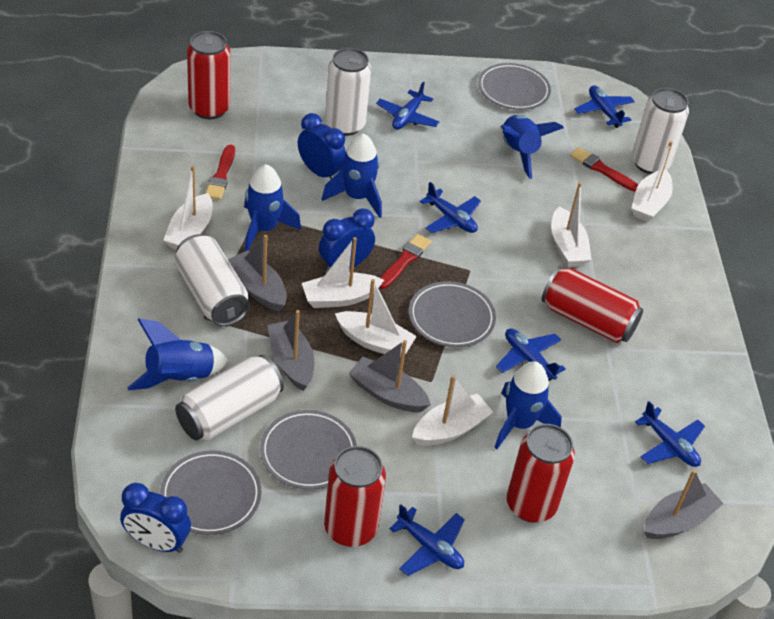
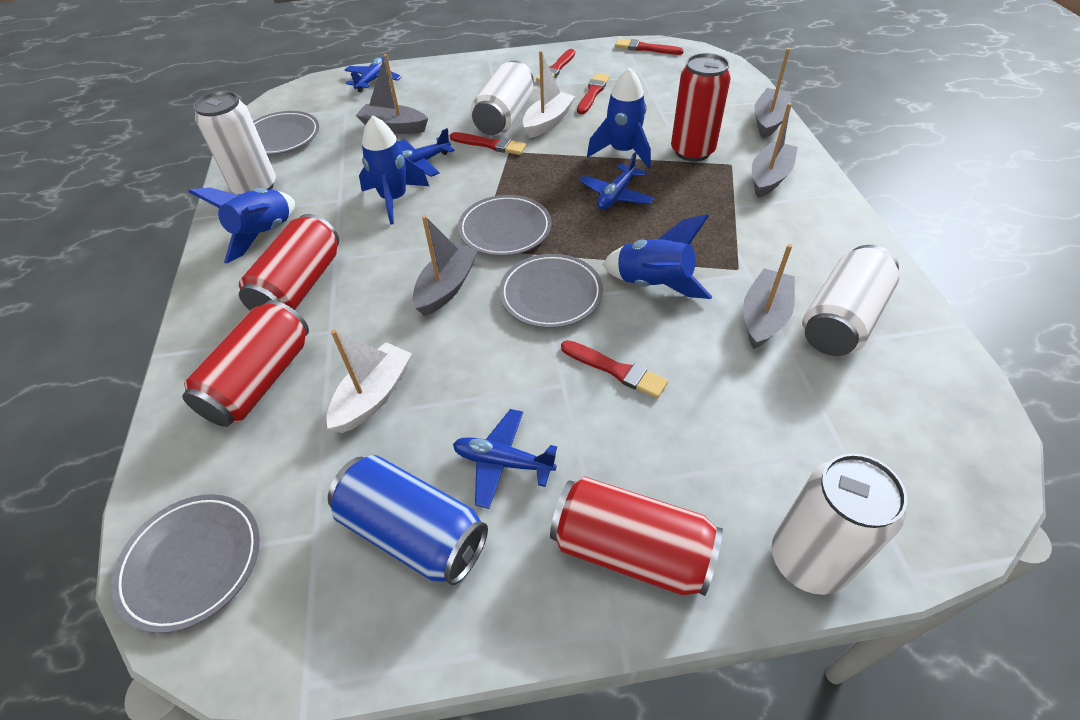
blue can: 0 -> 1
blue clock: 3 -> 0
blue plane: 6 -> 4
blue rocket: 5 -> 4
grey boat: 4 -> 5
red brush: 3 -> 5
white boat: 6 -> 2

